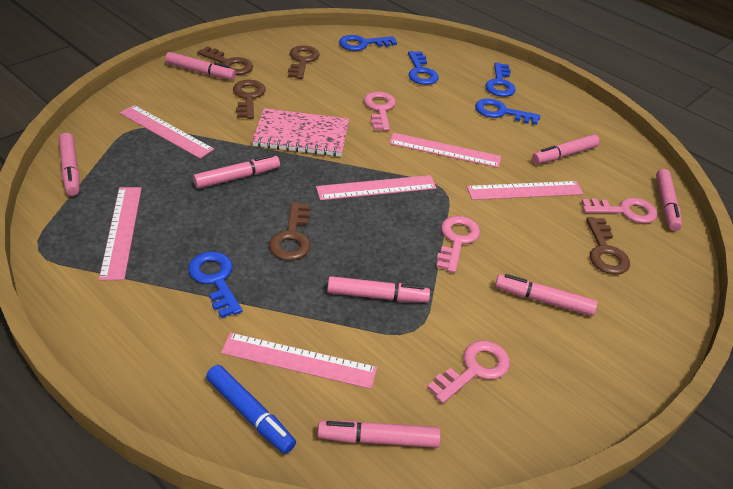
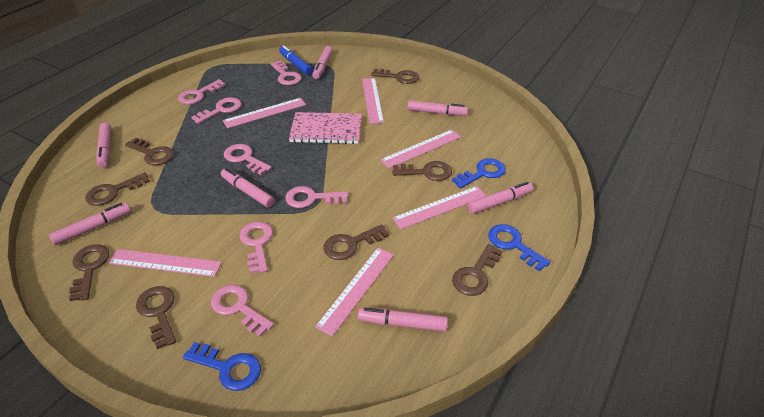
blue key: 5 -> 3
brown key: 5 -> 8
pink key: 4 -> 7
pink marker: 8 -> 7

